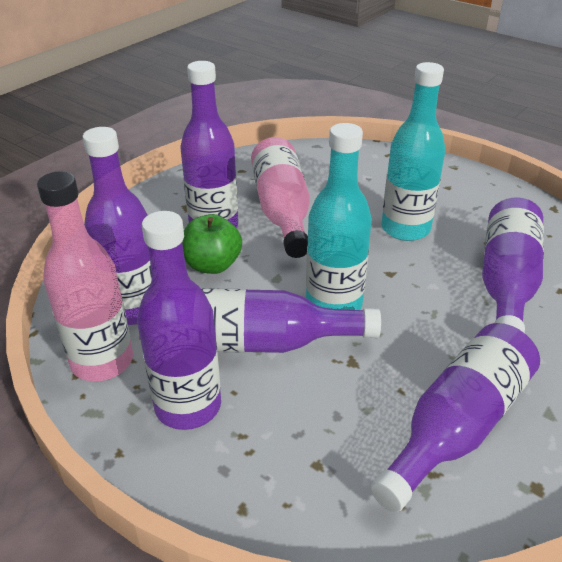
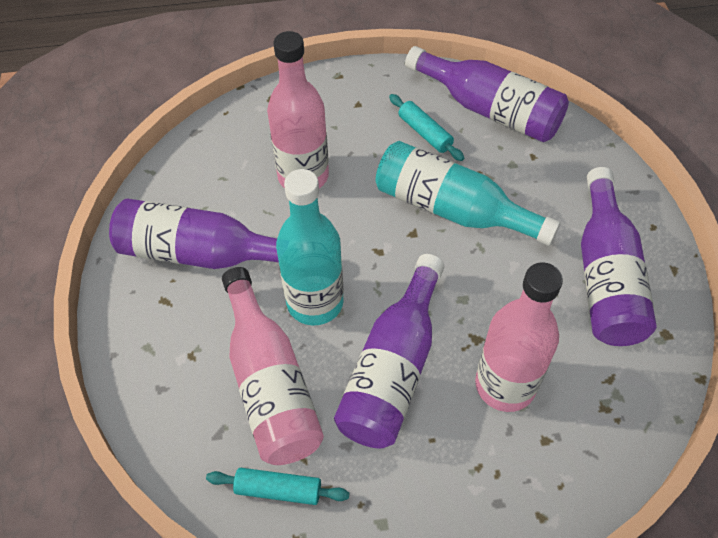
green apple: 1 -> 0
pink bottle: 2 -> 3
purple bottle: 6 -> 4
turquoise rolling pin: 0 -> 2

